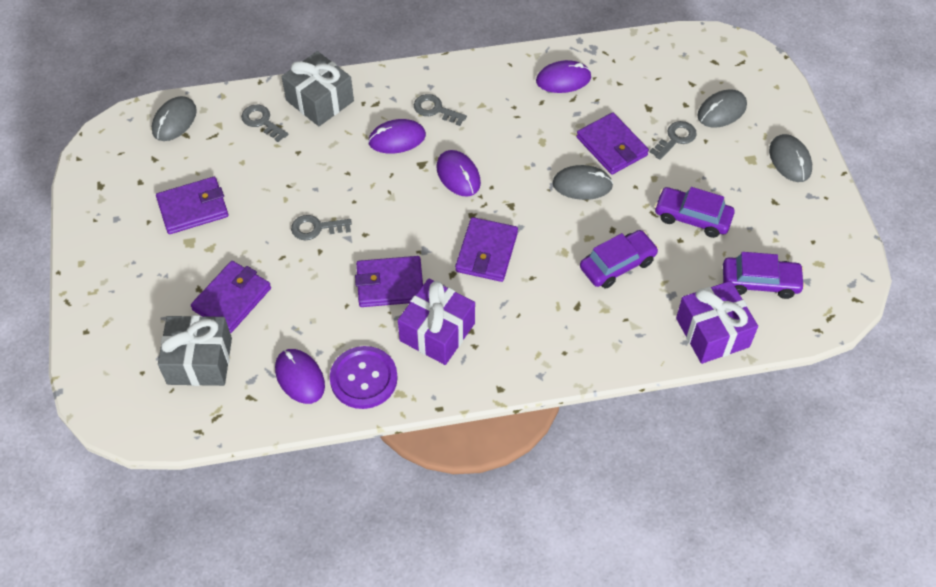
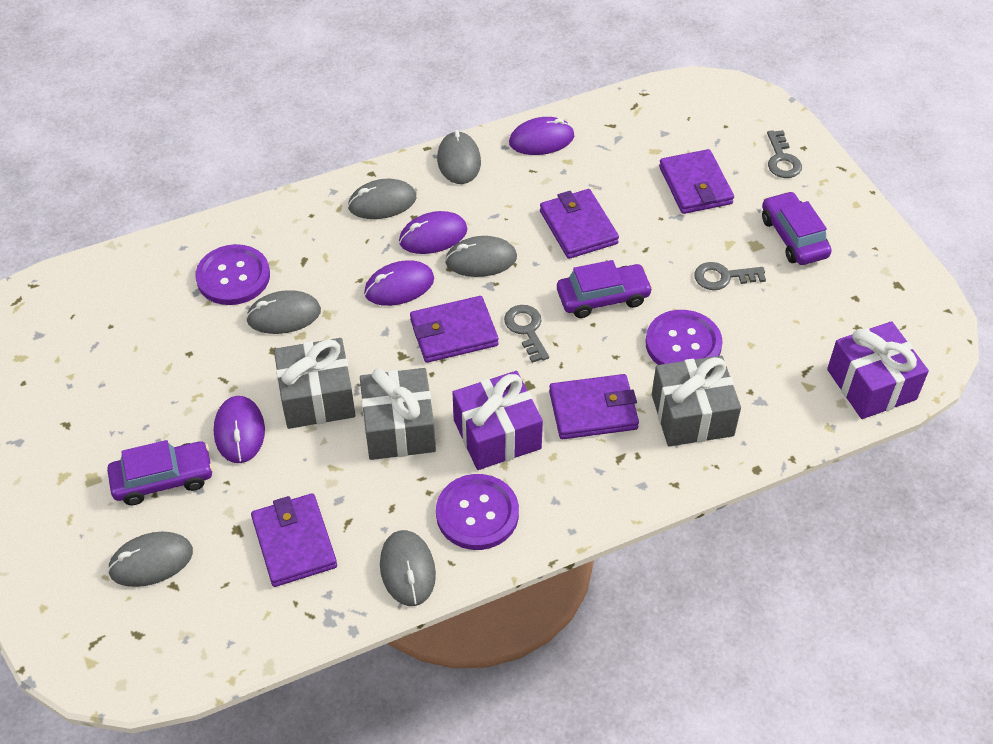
grey gift: 2 -> 3
grey key: 4 -> 3
grey mouse: 4 -> 6
purple button: 1 -> 3

